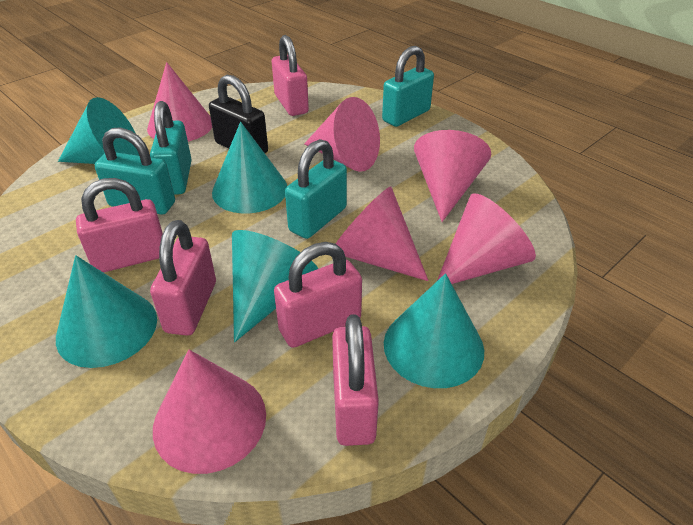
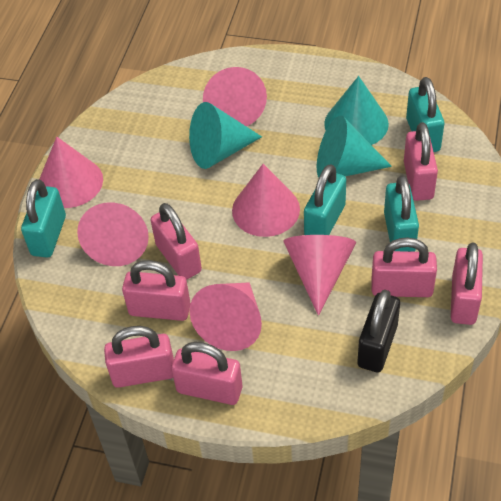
pink padlock: 5 -> 7
turquoise cone: 5 -> 3

